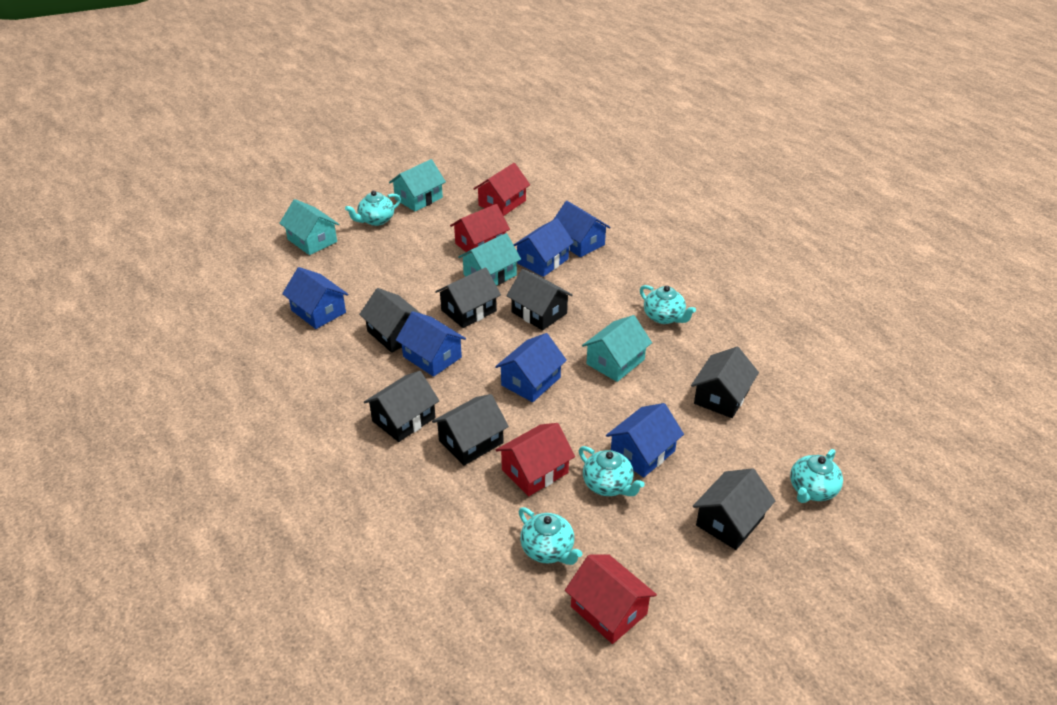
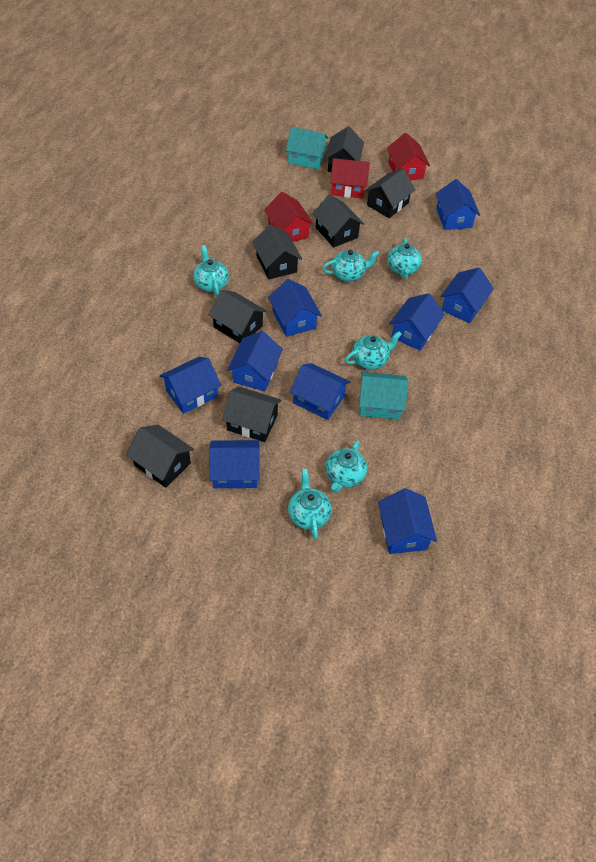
blue house: 6 -> 9
red house: 4 -> 3
turquoise house: 4 -> 2
turquoise teapot: 5 -> 6

